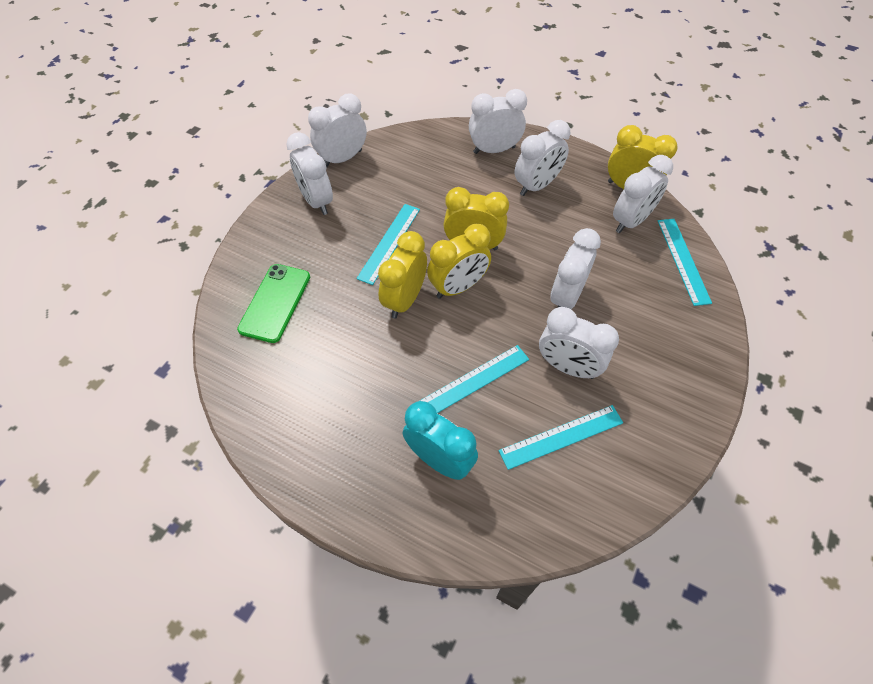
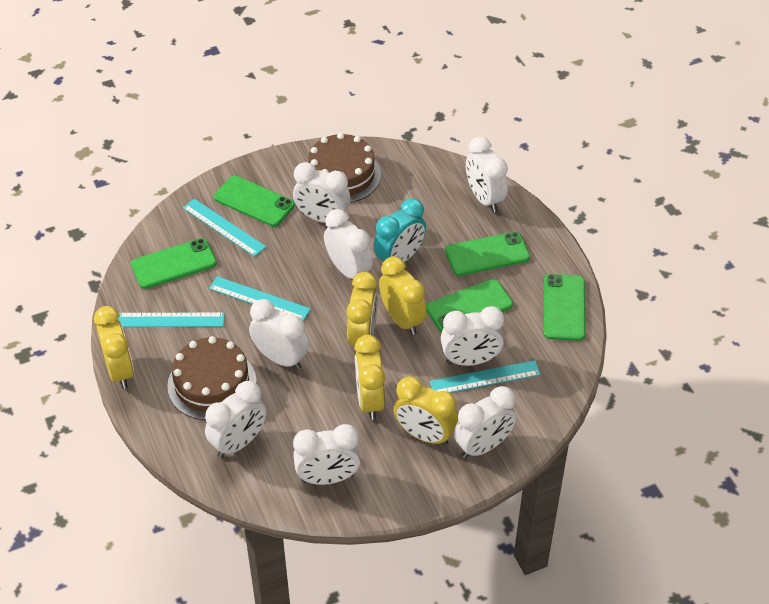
brown cake: 0 -> 2
green phone: 1 -> 5
white clock: 7 -> 8
yellow clock: 4 -> 5

